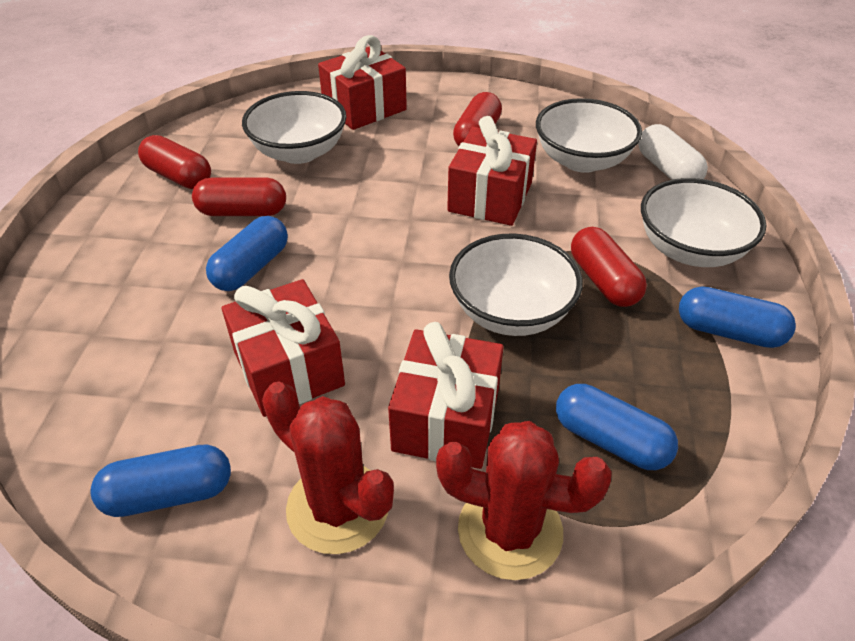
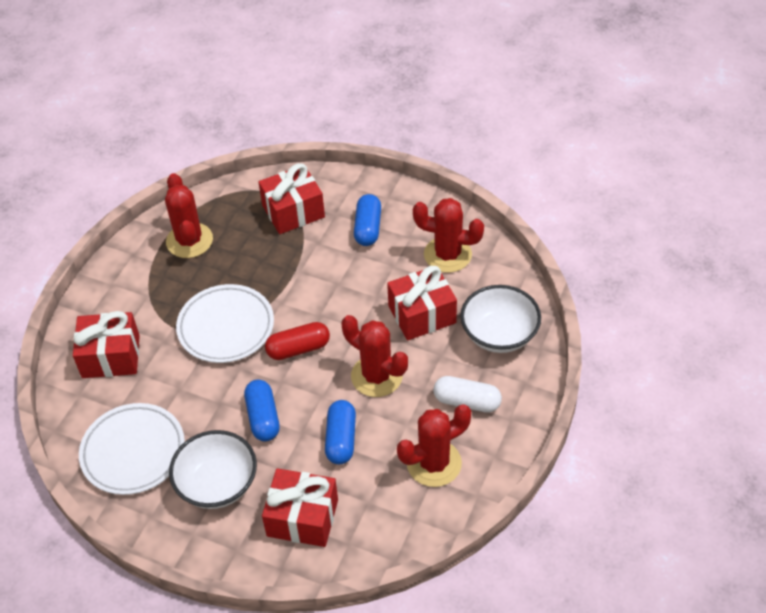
blue capsule: 4 -> 3
red cactus: 2 -> 4
red capsule: 4 -> 1
white bowl: 4 -> 2
white plate: 0 -> 2

